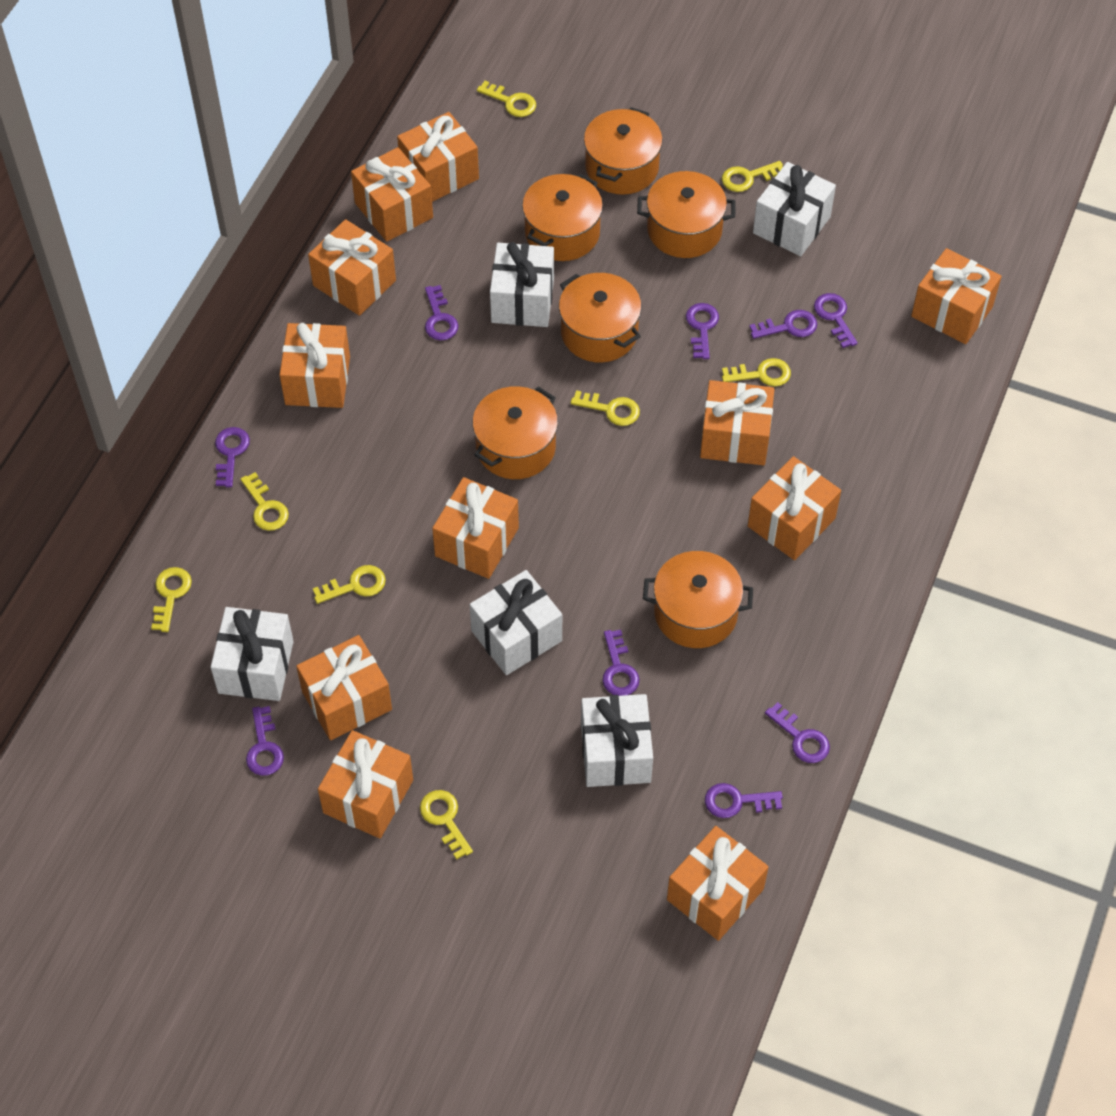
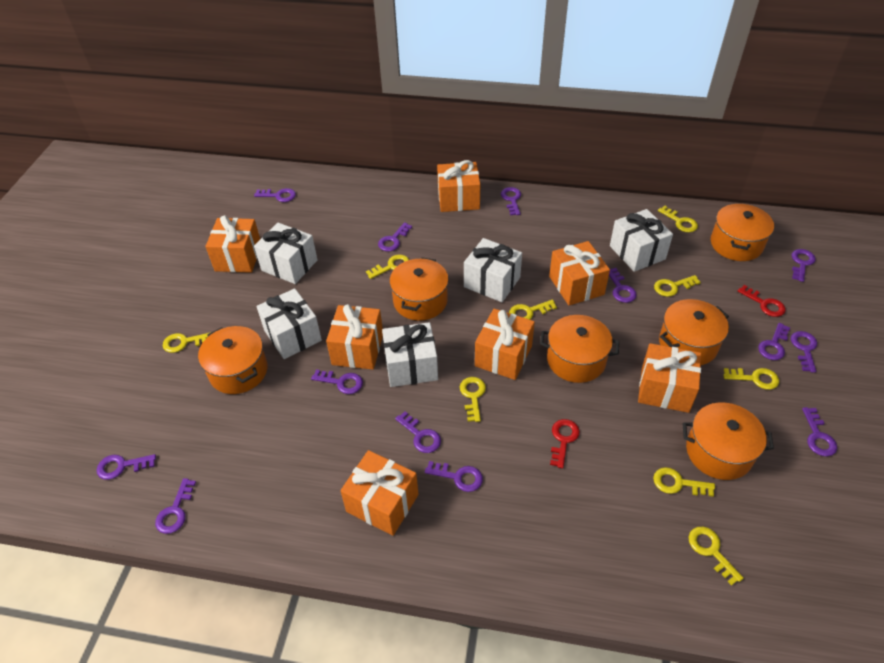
orange gift: 11 -> 7
purple key: 9 -> 13
red key: 0 -> 2
yellow key: 8 -> 9

